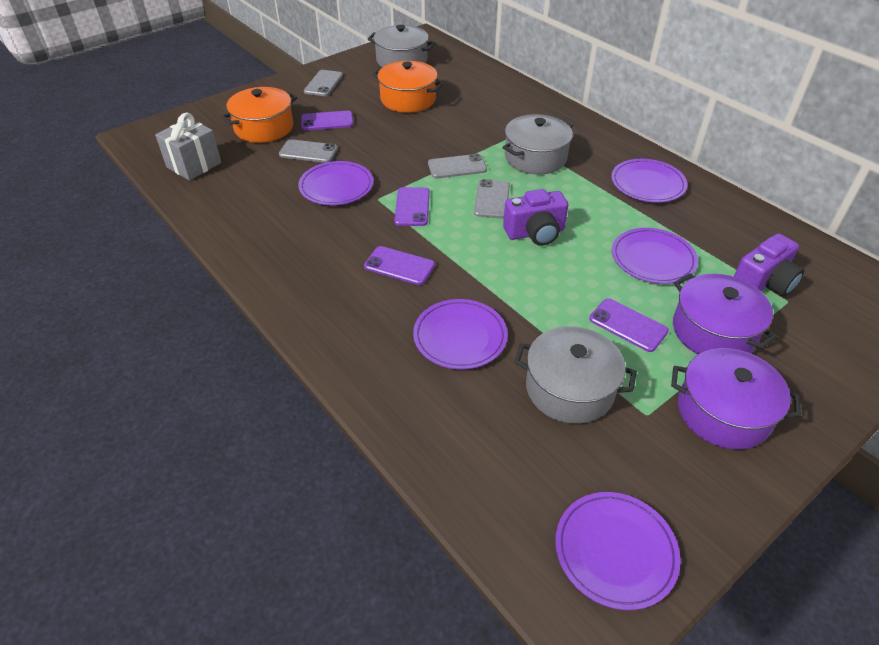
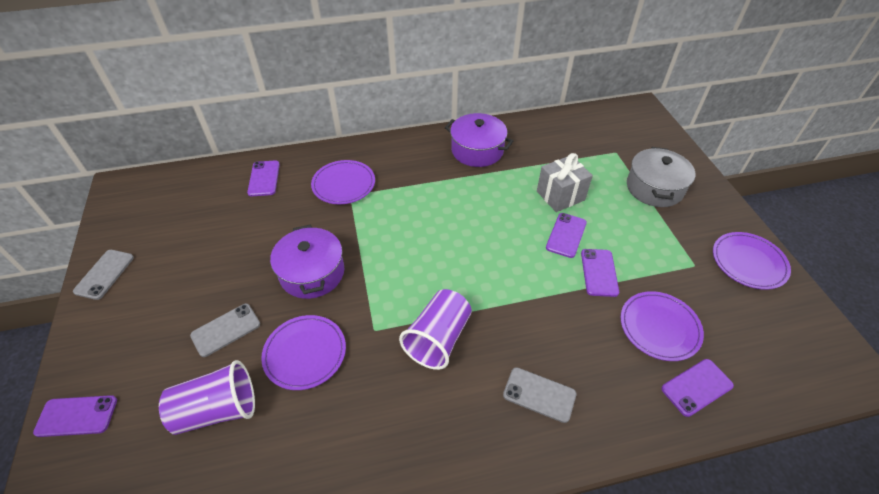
grey phone: 4 -> 3
grey pot: 3 -> 1
orange pot: 2 -> 0
purple camera: 2 -> 0
purple cup: 0 -> 2
purple phone: 4 -> 5
purple plate: 5 -> 4

